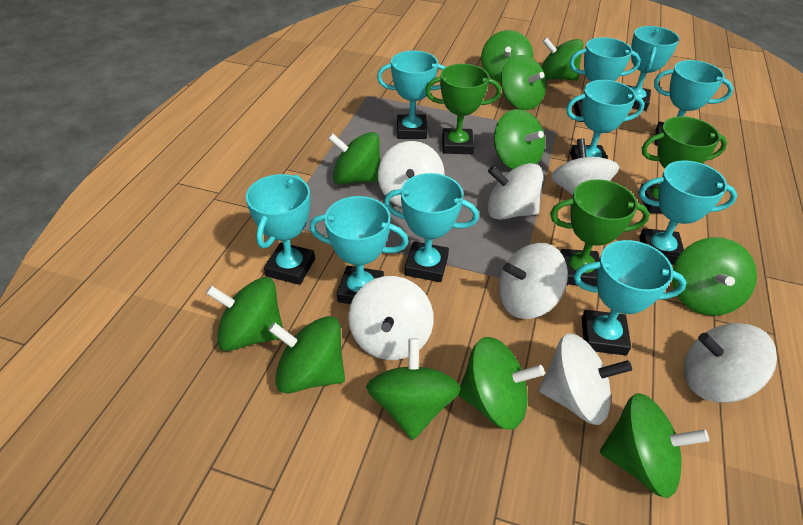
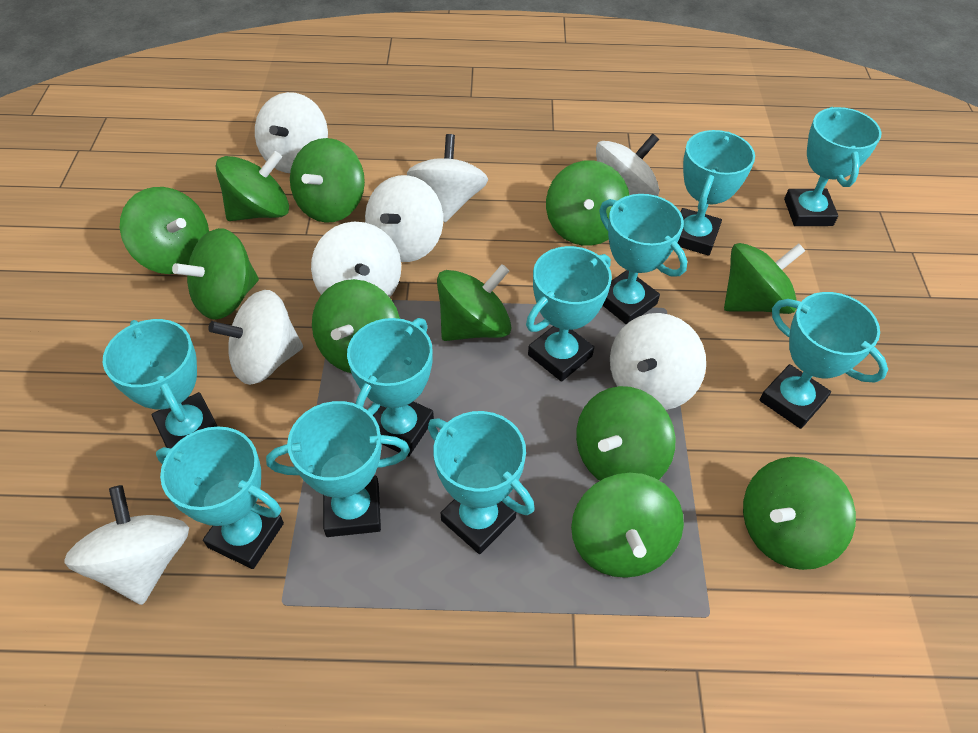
green trophy: 3 -> 0
white spinning top: 7 -> 8

